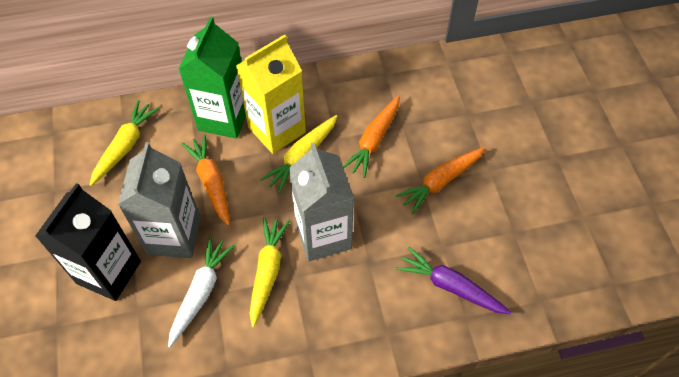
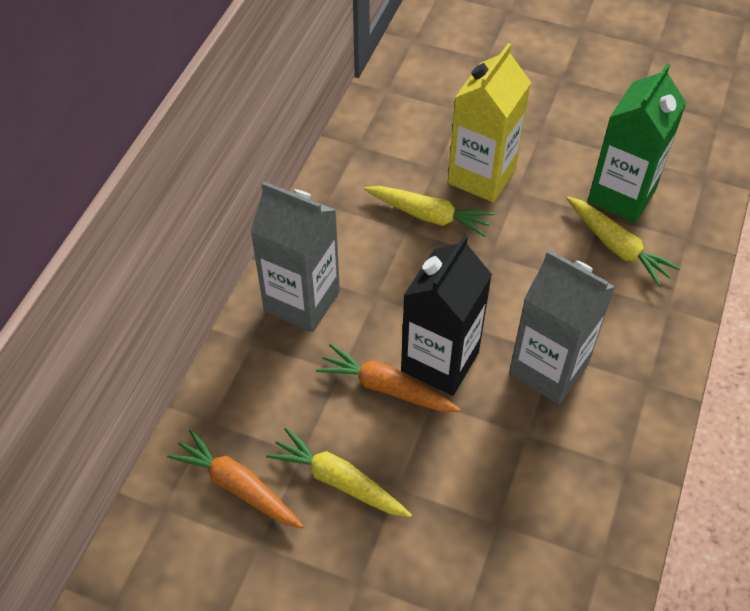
orange carrot: 3 -> 2
purple carrot: 1 -> 0
white carrot: 1 -> 0

